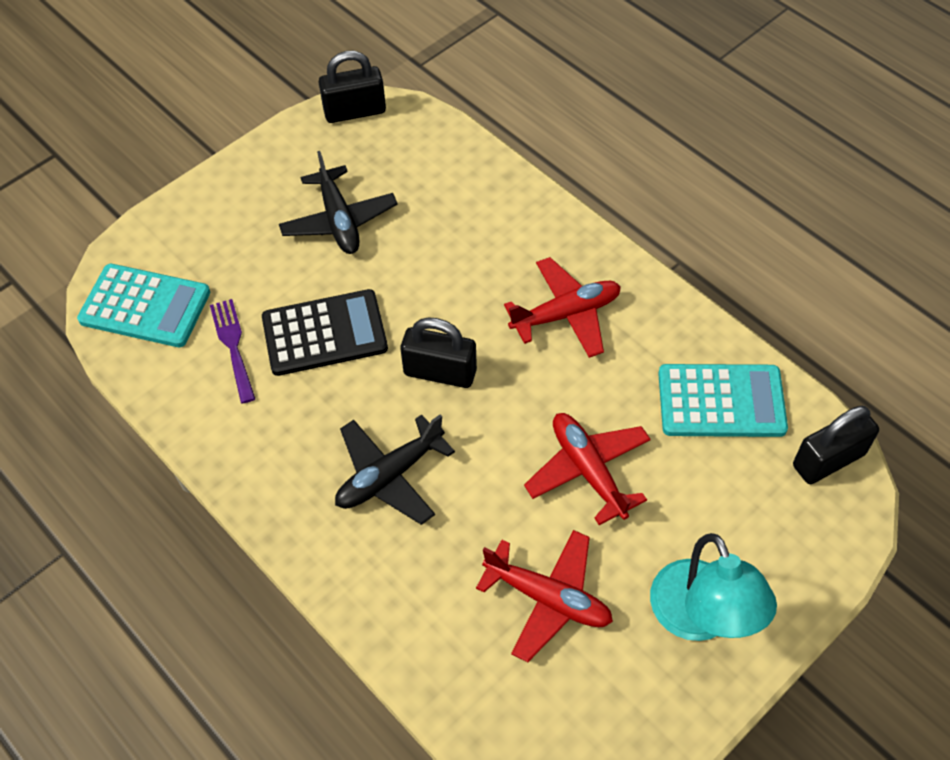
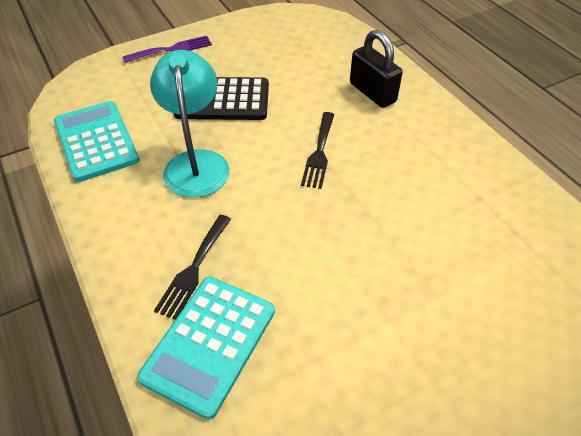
black fork: 0 -> 2
black padlock: 3 -> 1
black plane: 2 -> 0
red plane: 3 -> 0

